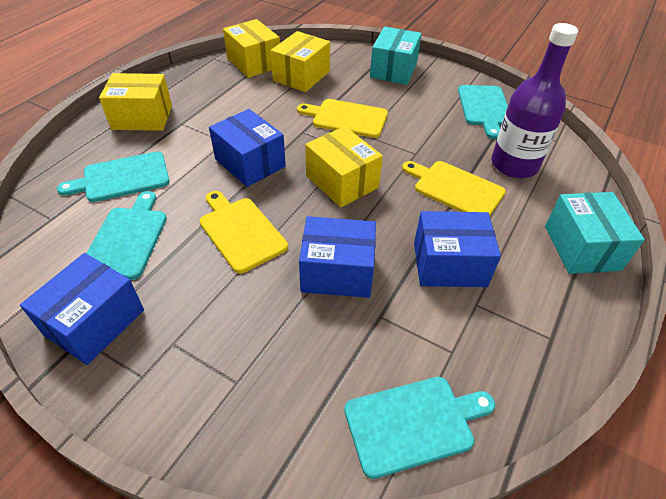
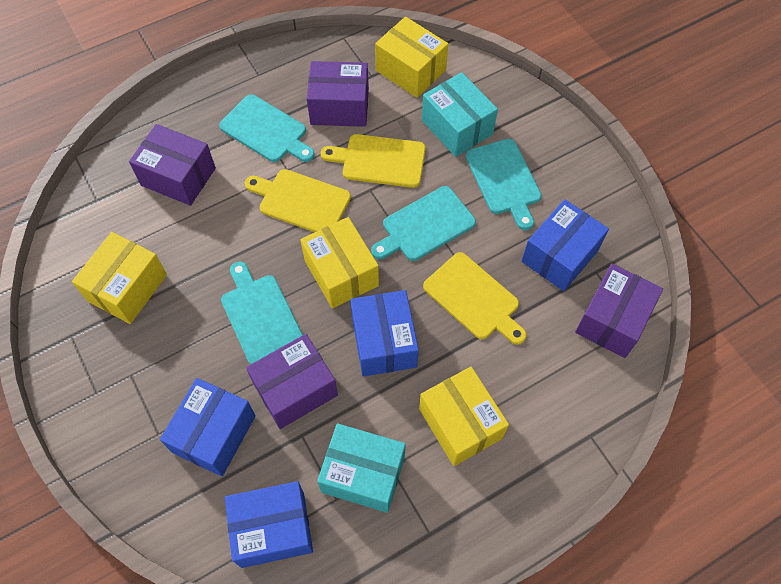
purple bottle: 1 -> 0
purple box: 0 -> 4

